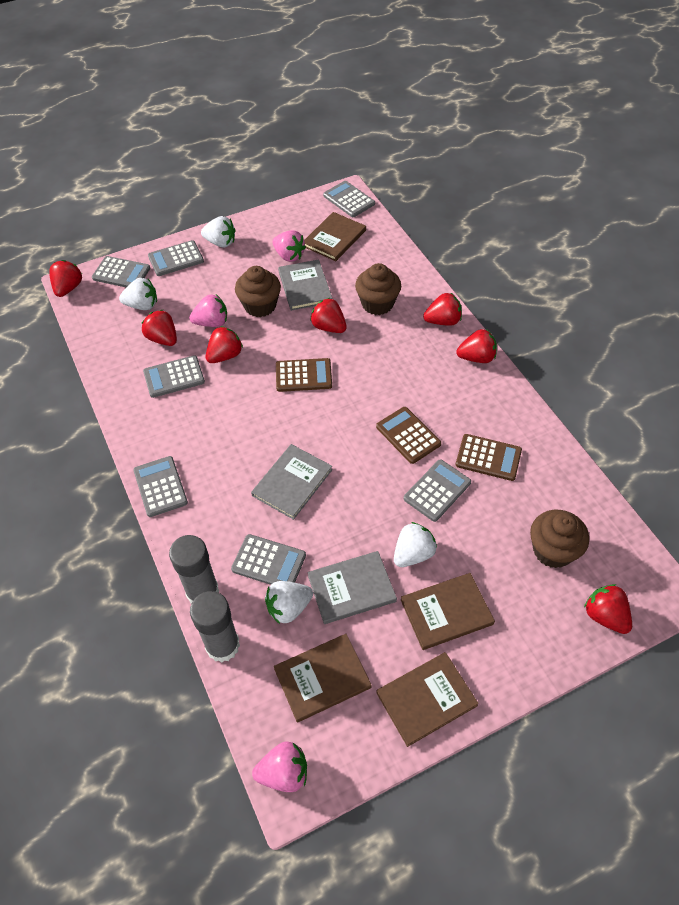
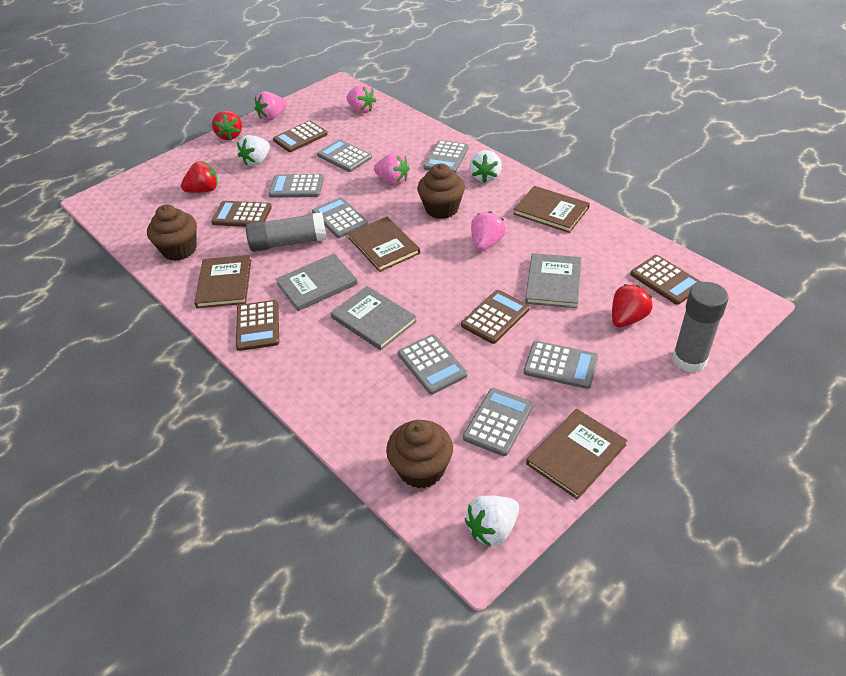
brown calculator: 3 -> 5
pink strawberry: 3 -> 4
red strawberry: 7 -> 3
white strawberry: 4 -> 3

